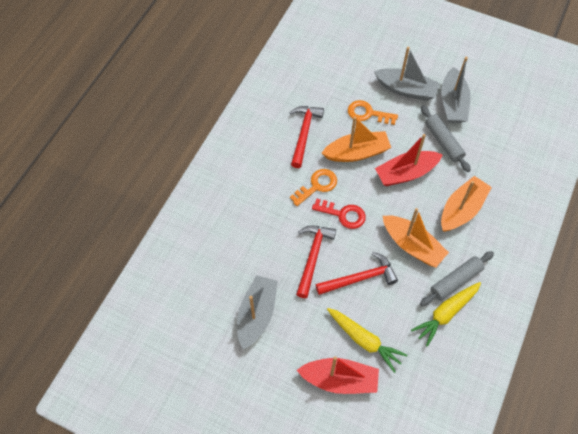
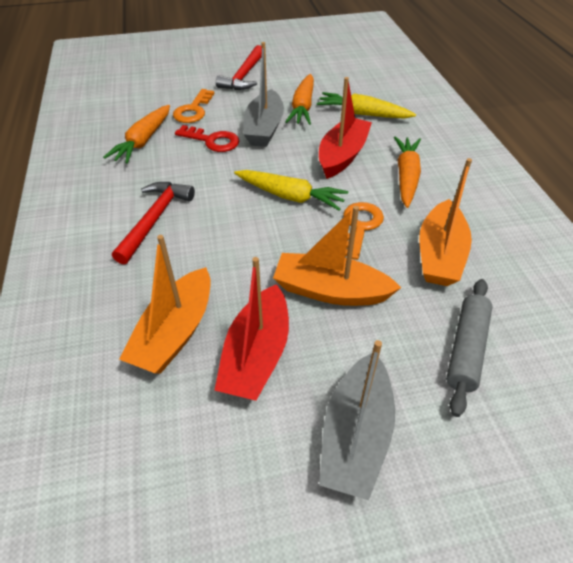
grey boat: 3 -> 2
grey rolling pin: 2 -> 1
orange carrot: 0 -> 3
red hammer: 3 -> 2

